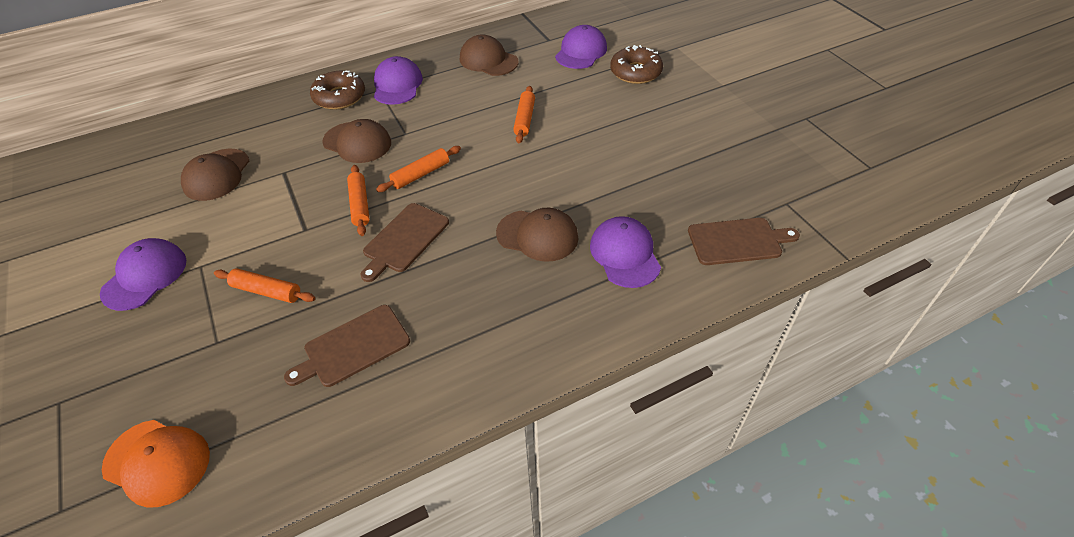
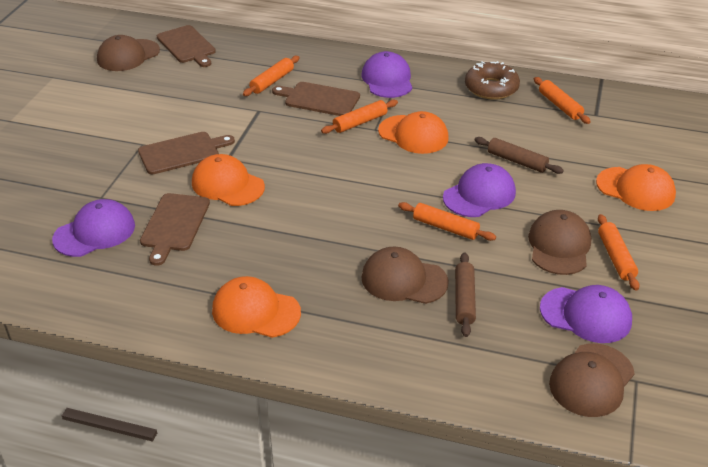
brown cutting board: 3 -> 4
brown donut: 2 -> 1
brown rolling pin: 0 -> 2
orange cap: 1 -> 4
orange rolling pin: 4 -> 5

